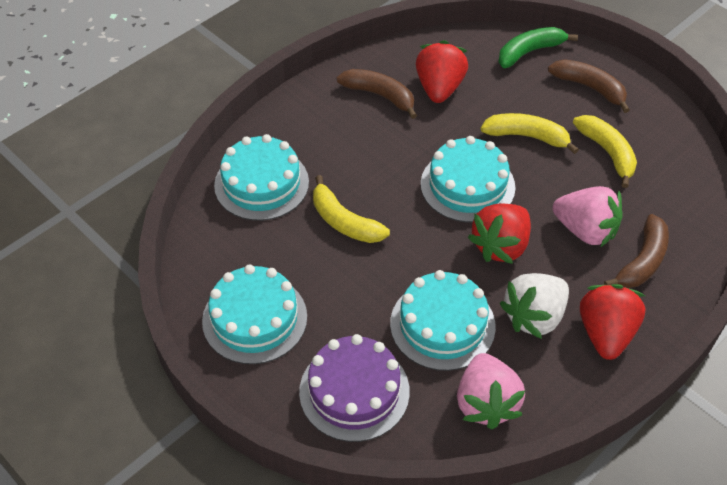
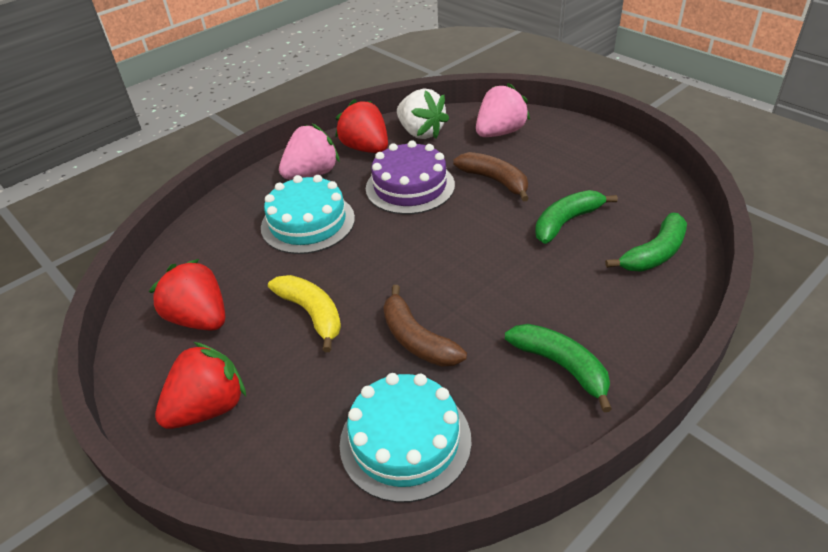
brown banana: 3 -> 2
green banana: 1 -> 3
turquoise cake: 4 -> 2
yellow banana: 3 -> 1

